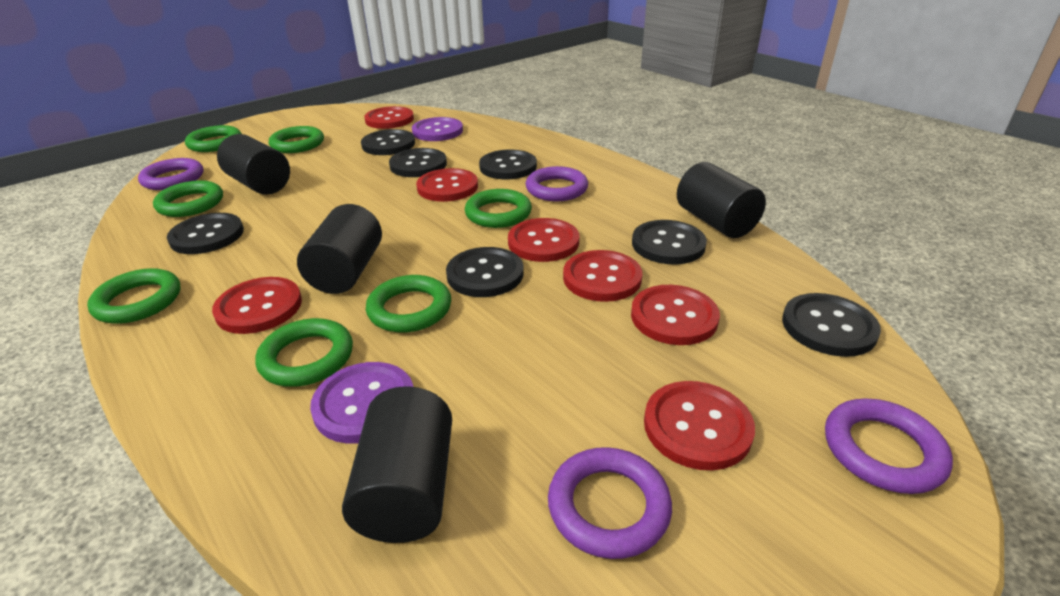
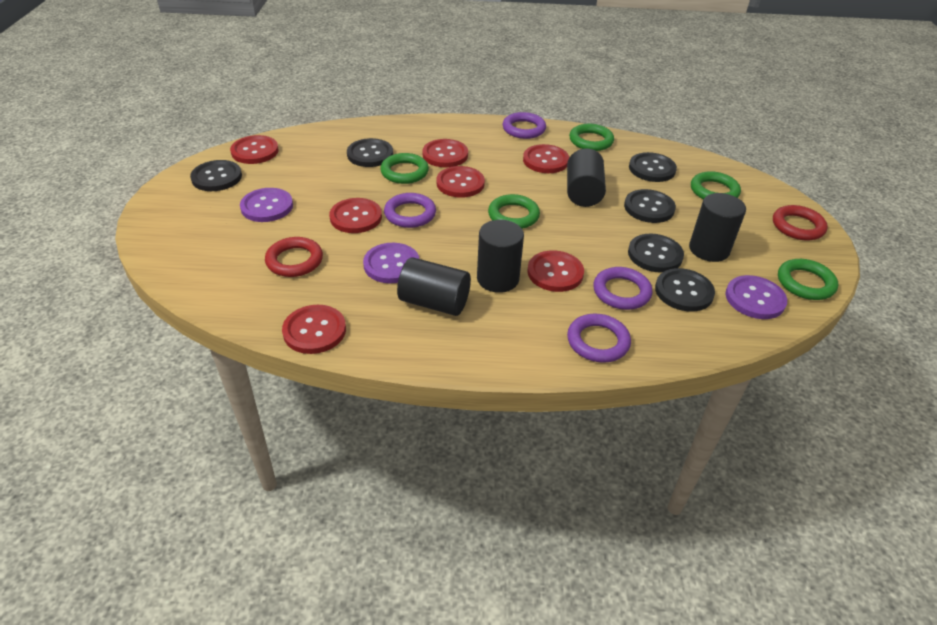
black button: 7 -> 6
green ring: 7 -> 5
purple button: 2 -> 3
red ring: 0 -> 2

